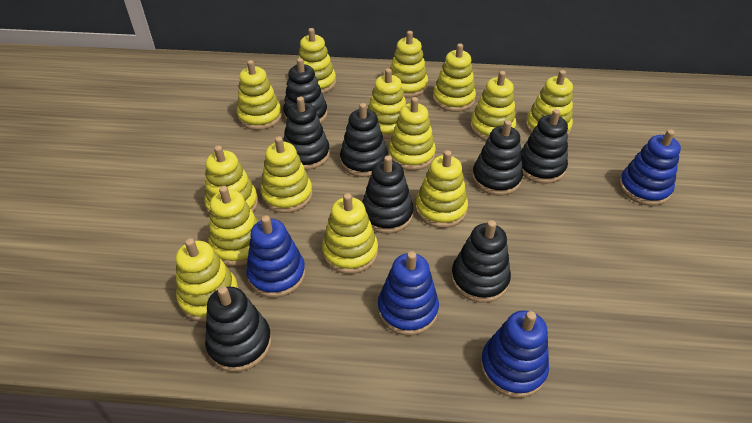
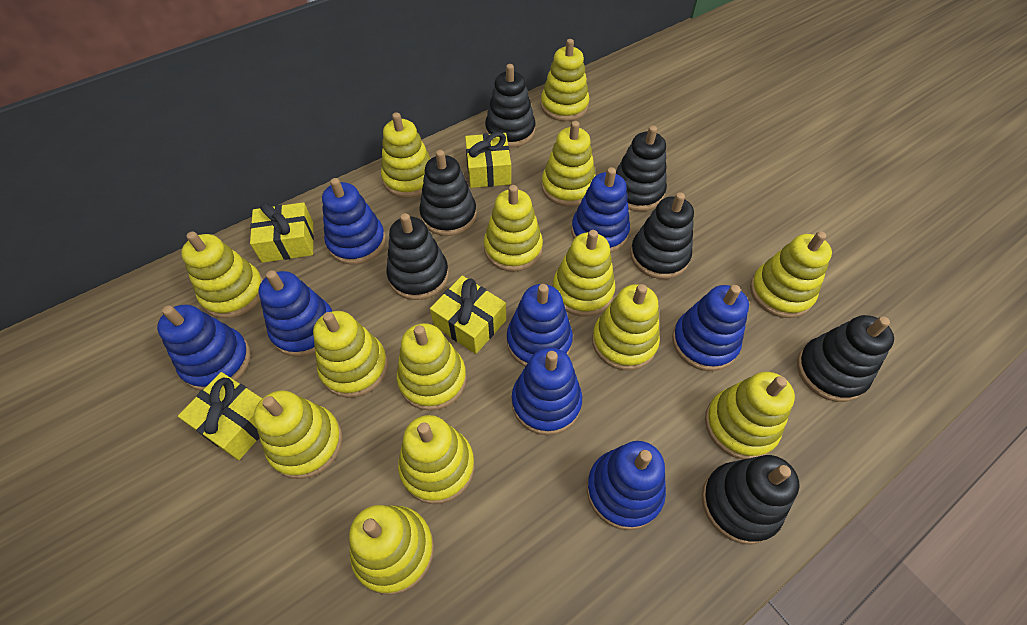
black stacking toy: 8 -> 7
blue stacking toy: 4 -> 8
yellow gift: 0 -> 4

